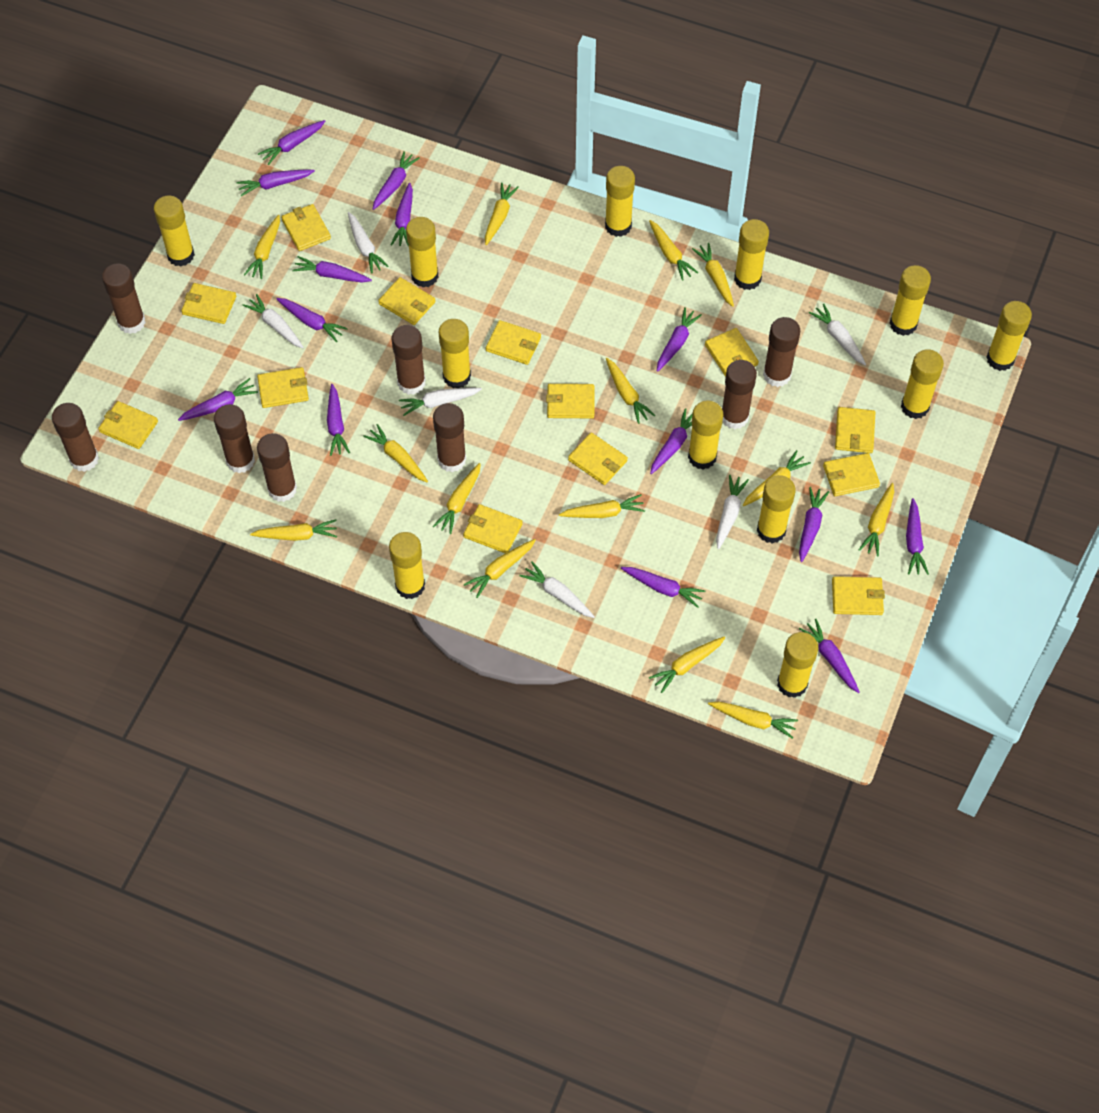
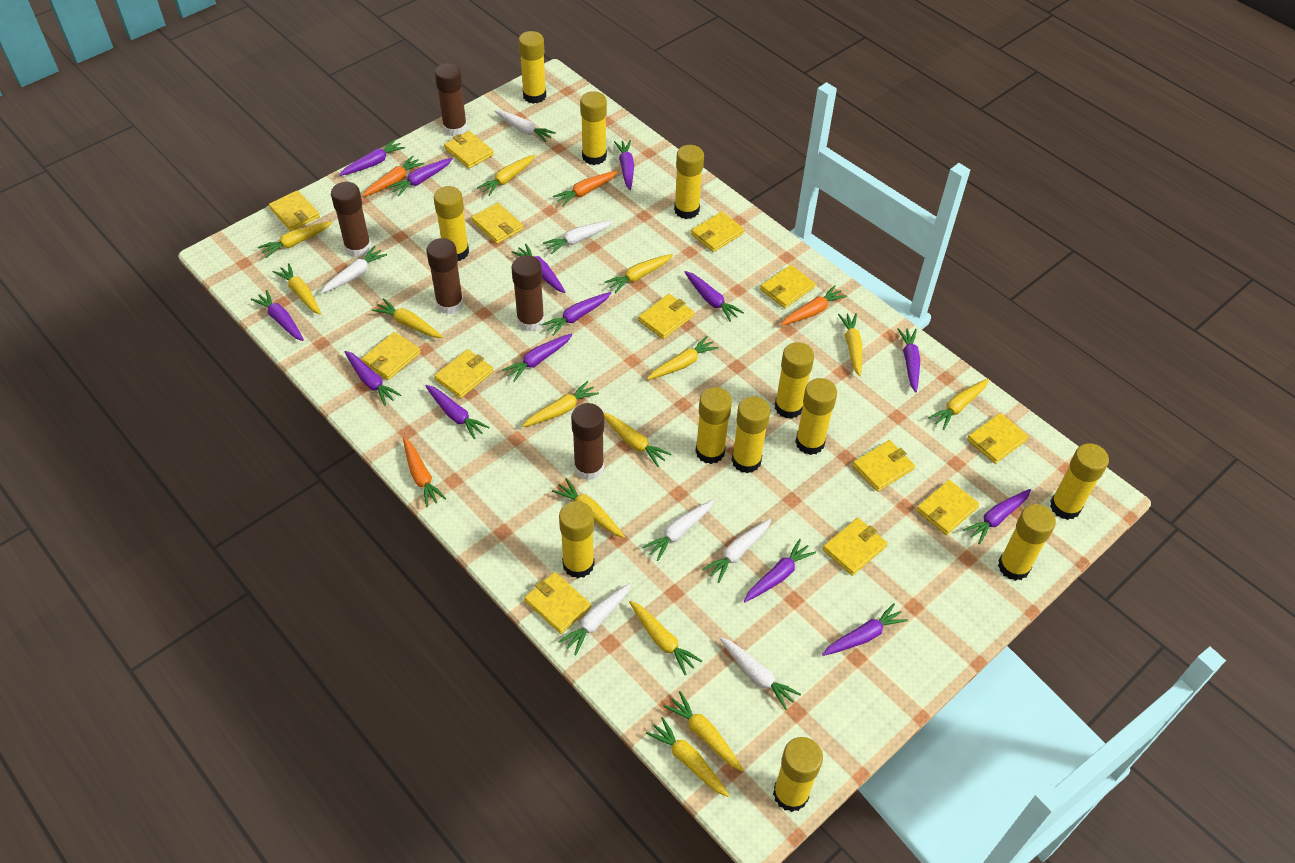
brown glue stick: 8 -> 5
orange carrot: 0 -> 4
white carrot: 6 -> 7

